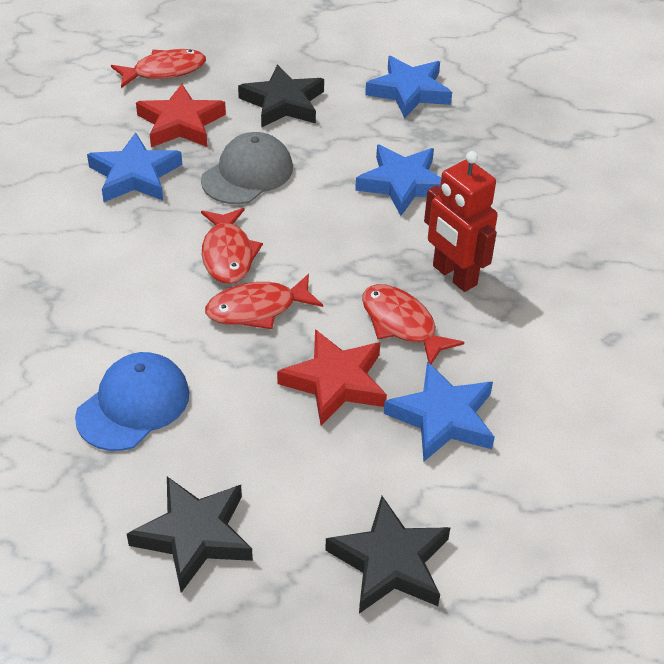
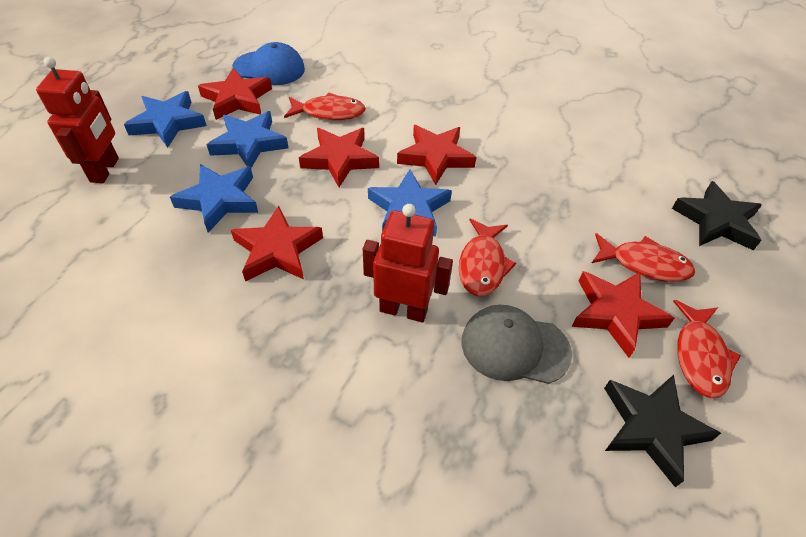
black star: 3 -> 2
red robot: 1 -> 2
red star: 2 -> 5

